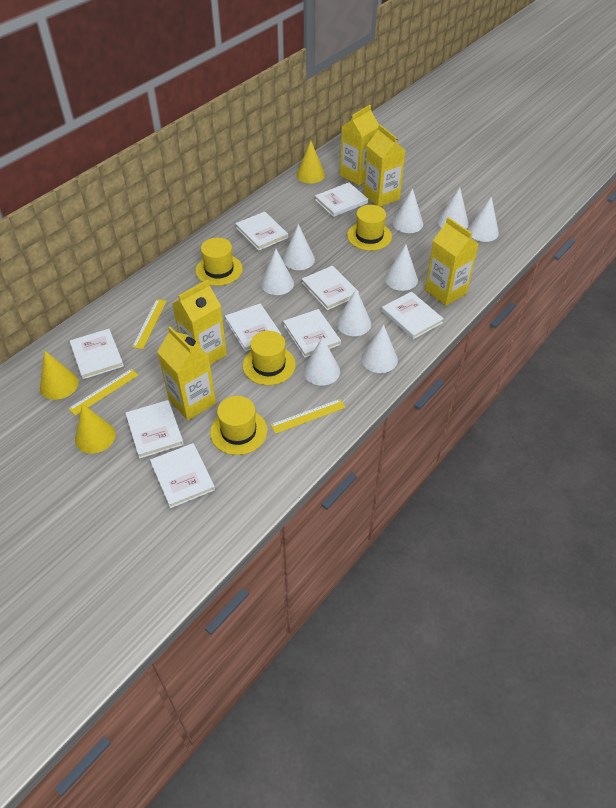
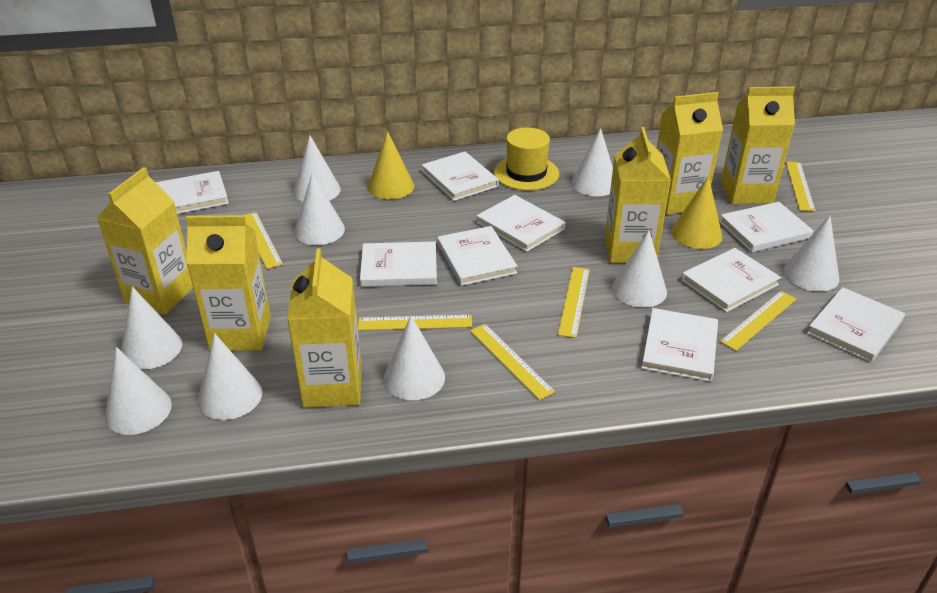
yellow carton: 5 -> 6
yellow cone: 3 -> 2
yellow hat: 4 -> 1
yellow ruler: 3 -> 6

